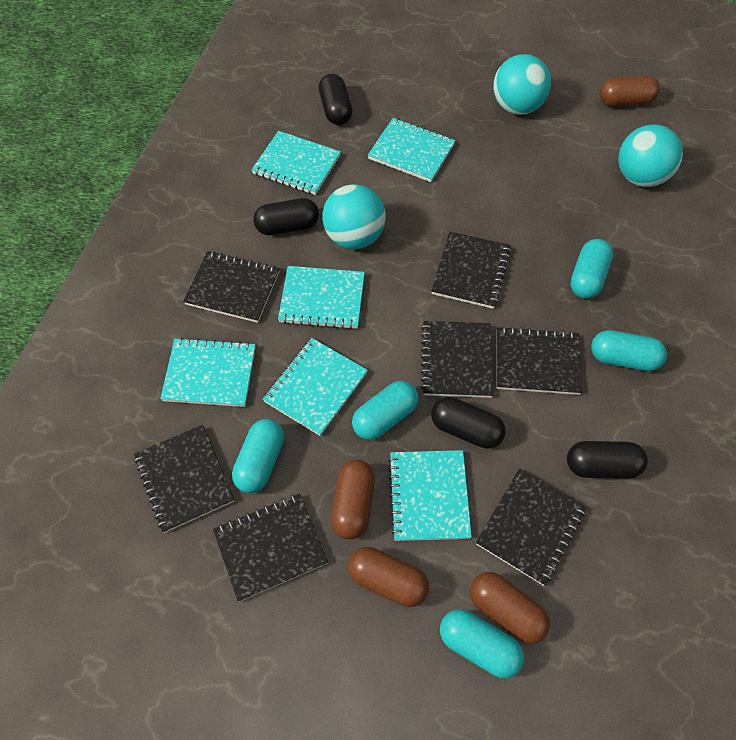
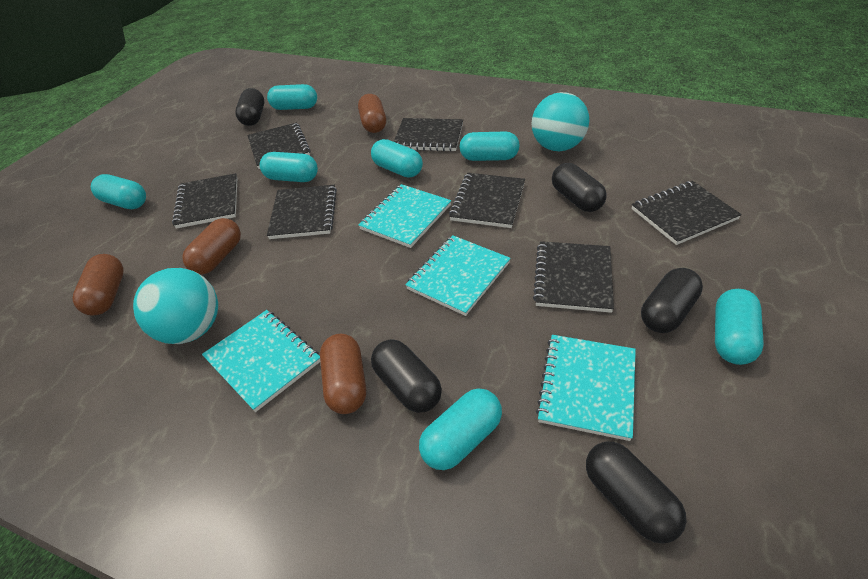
black capsule: 4 -> 5
turquoise ball: 3 -> 2
turquoise capsule: 5 -> 7
turquoise notebook: 6 -> 4

